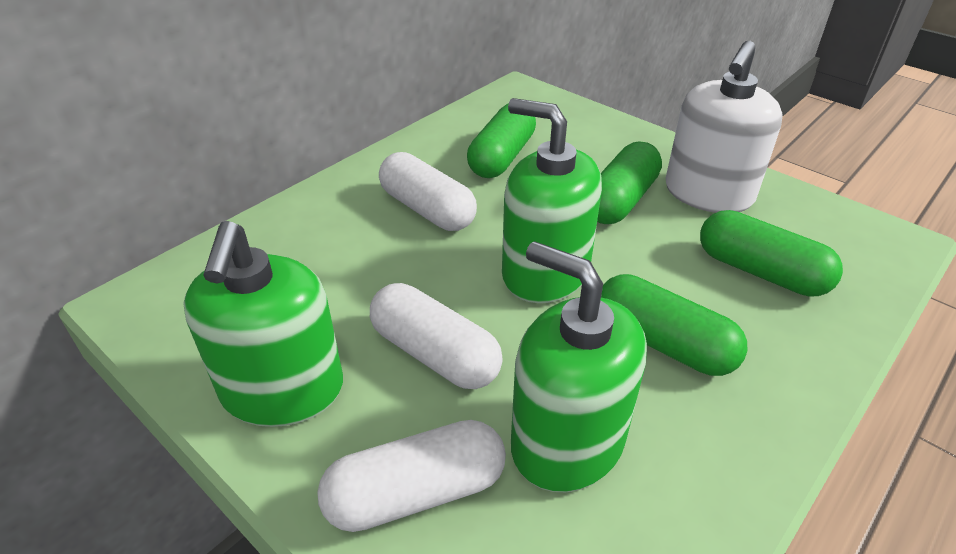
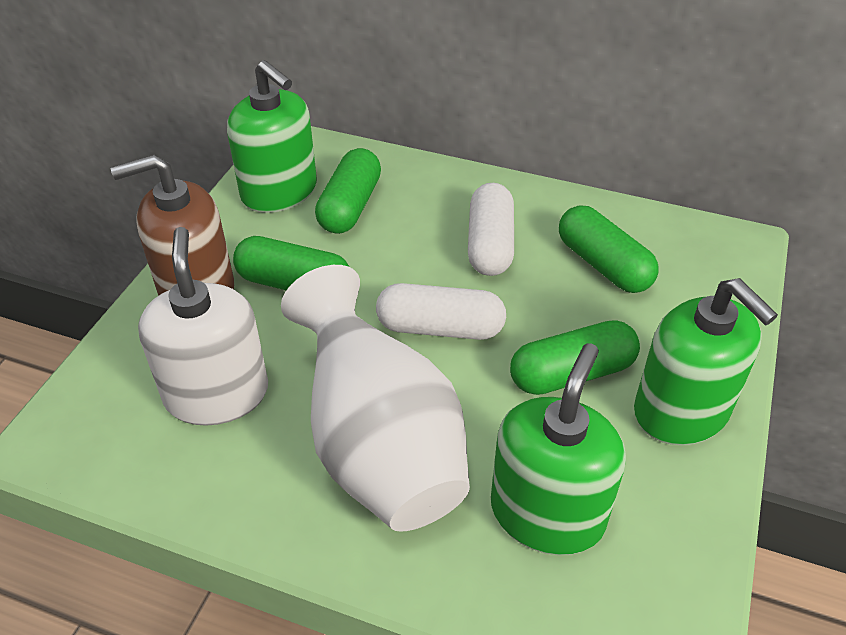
brown soap dispenser: 0 -> 1
white capsule: 3 -> 2
white vase: 0 -> 1

